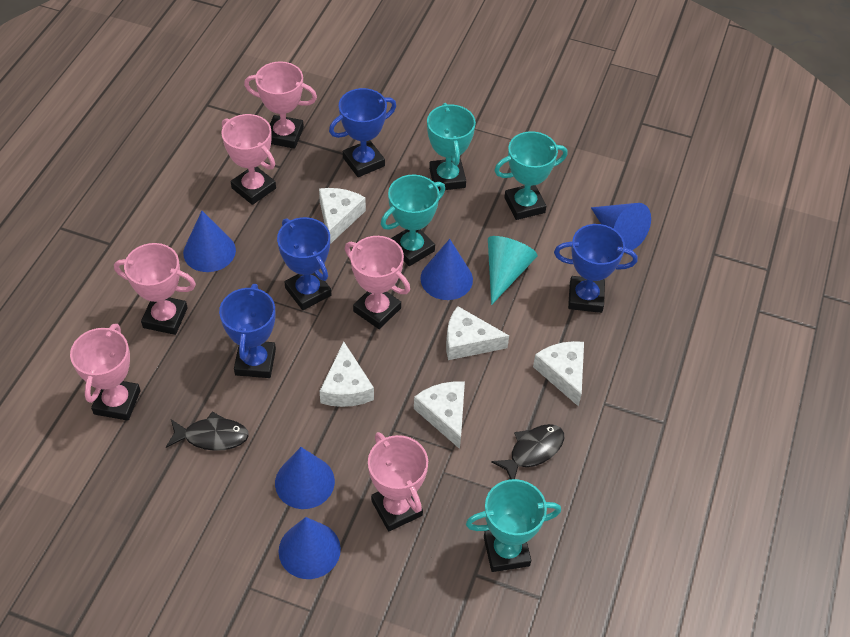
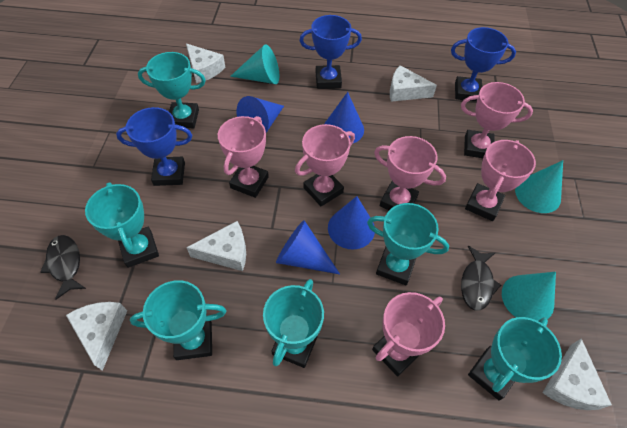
blue cone: 5 -> 4
blue trophy: 4 -> 3
turquoise cone: 1 -> 3
turquoise trophy: 4 -> 6

